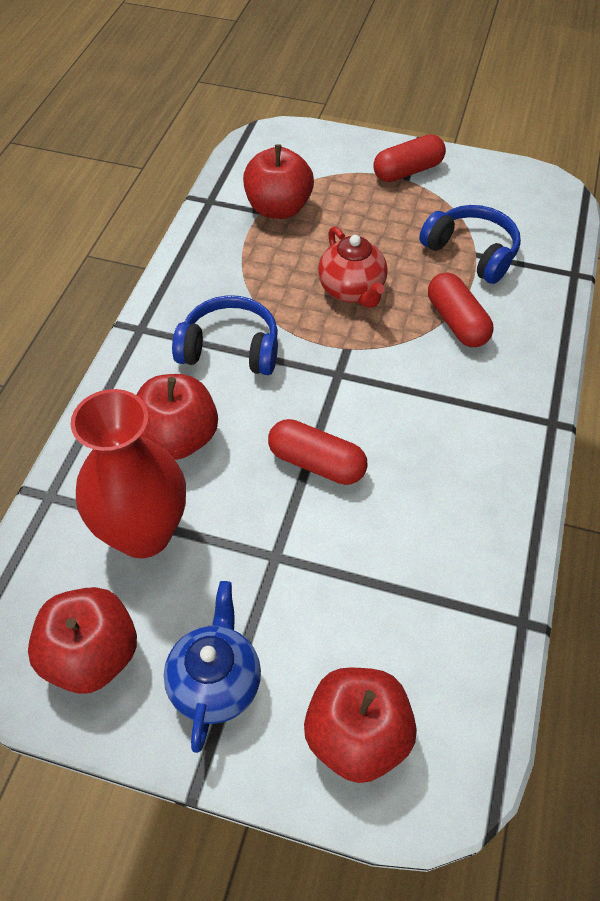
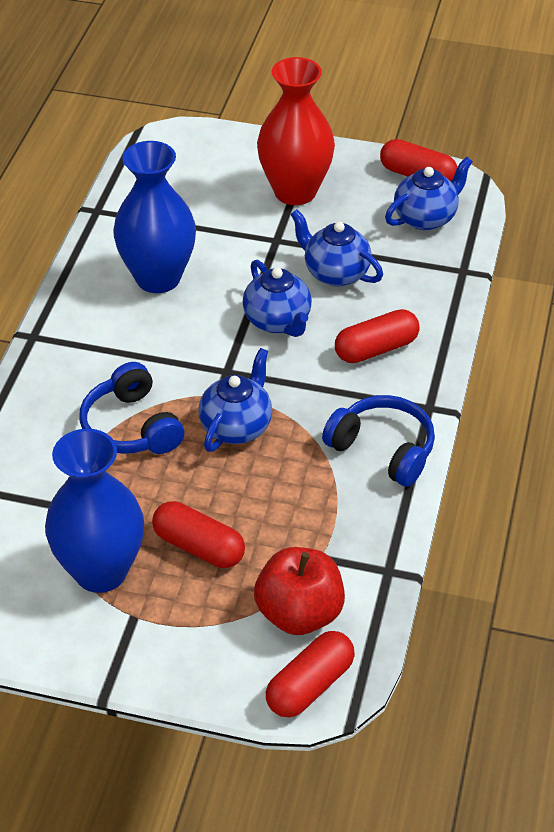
blue teapot: 1 -> 4
blue vase: 0 -> 2
red apple: 4 -> 1
red capsule: 3 -> 4
red teapot: 1 -> 0

